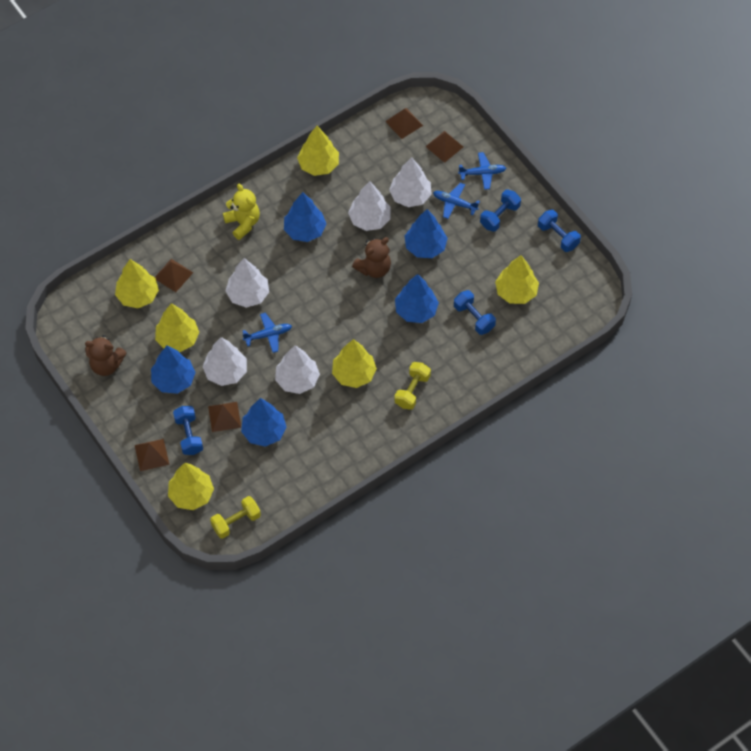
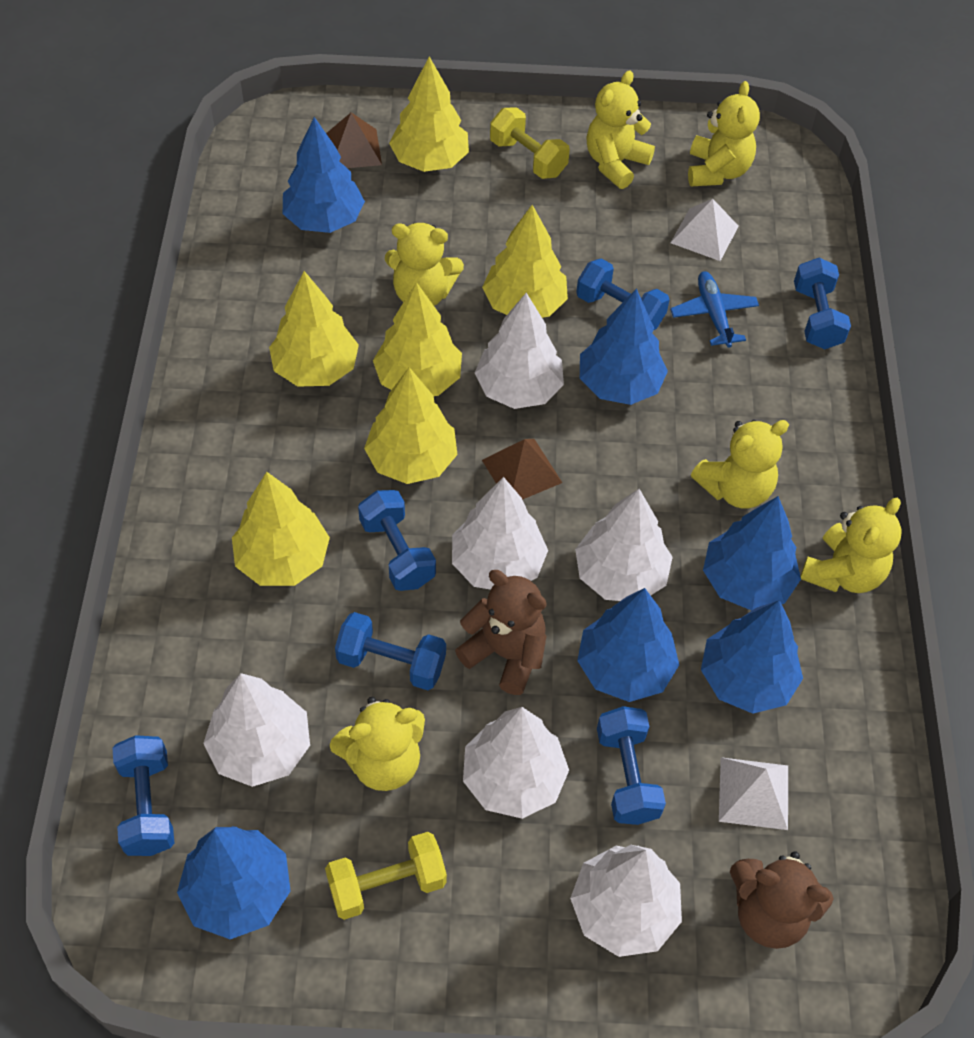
blue dumbbell: 4 -> 6
blue plane: 3 -> 1
blue tree: 5 -> 6
brown pyramid: 5 -> 2
white pyramid: 0 -> 2
white tree: 5 -> 6
yellow teddy bear: 1 -> 6

